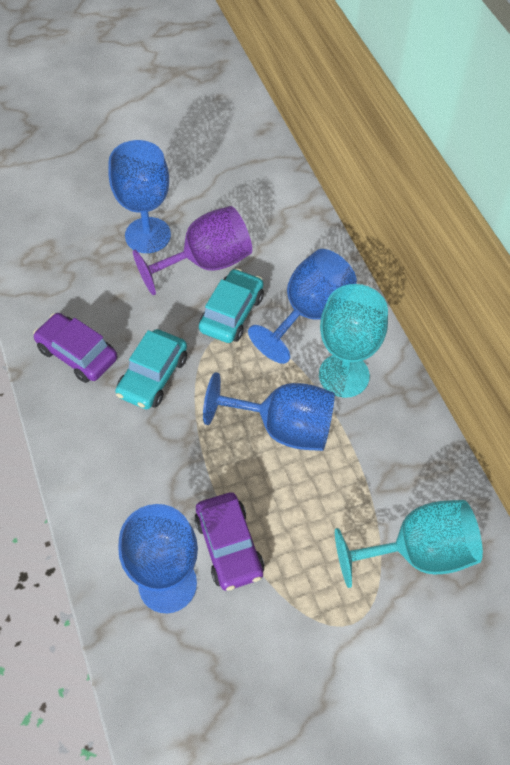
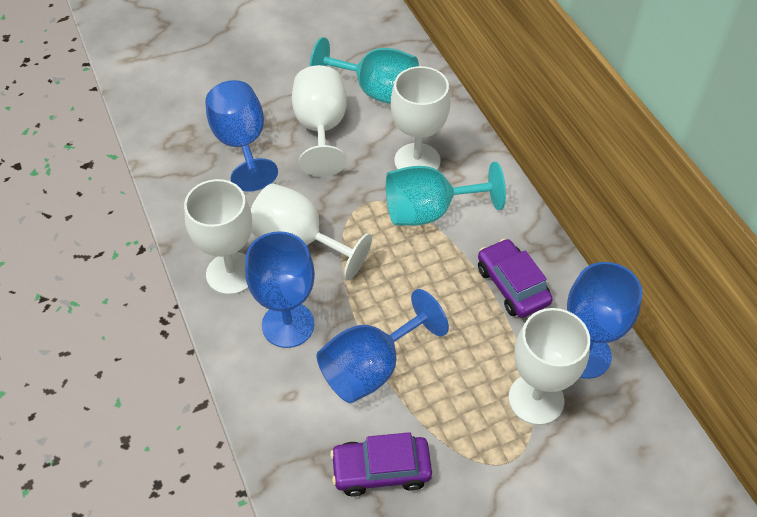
purple goblet: 1 -> 0
turquoise car: 2 -> 0
white goblet: 0 -> 5

